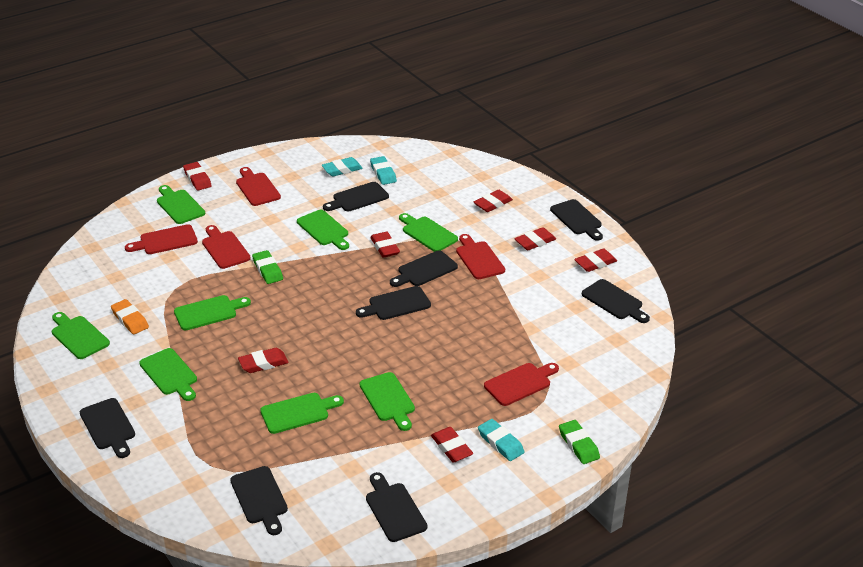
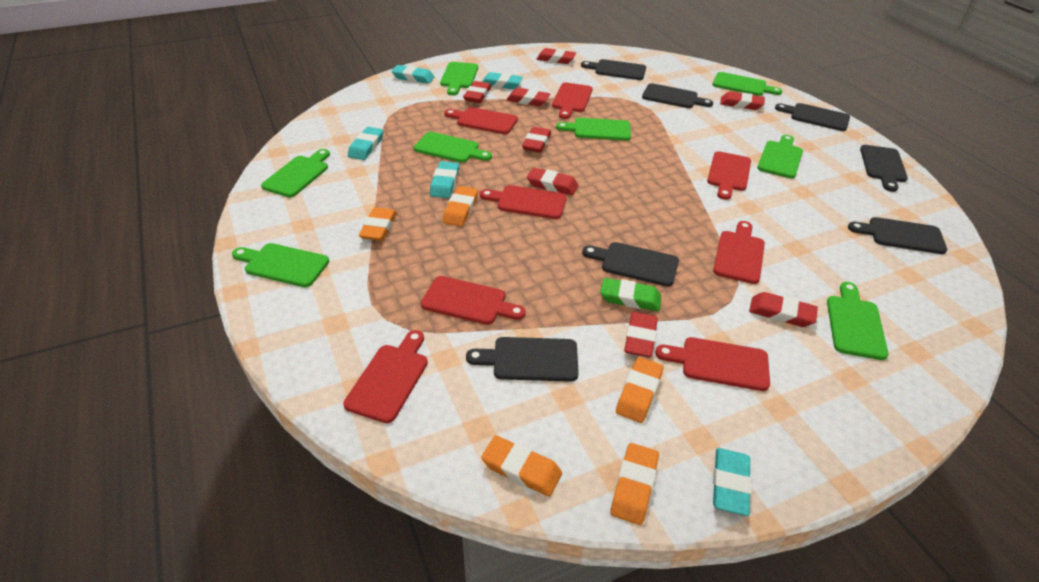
black cutting board: 8 -> 7
green eraser: 2 -> 1
orange eraser: 1 -> 5
red cutting board: 5 -> 8
red eraser: 7 -> 8
turquoise eraser: 3 -> 5

